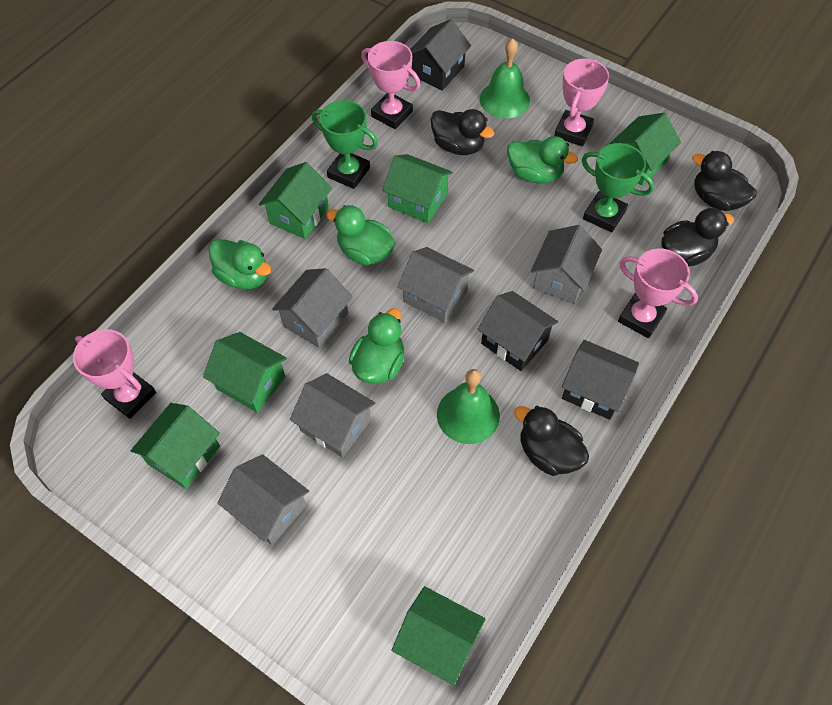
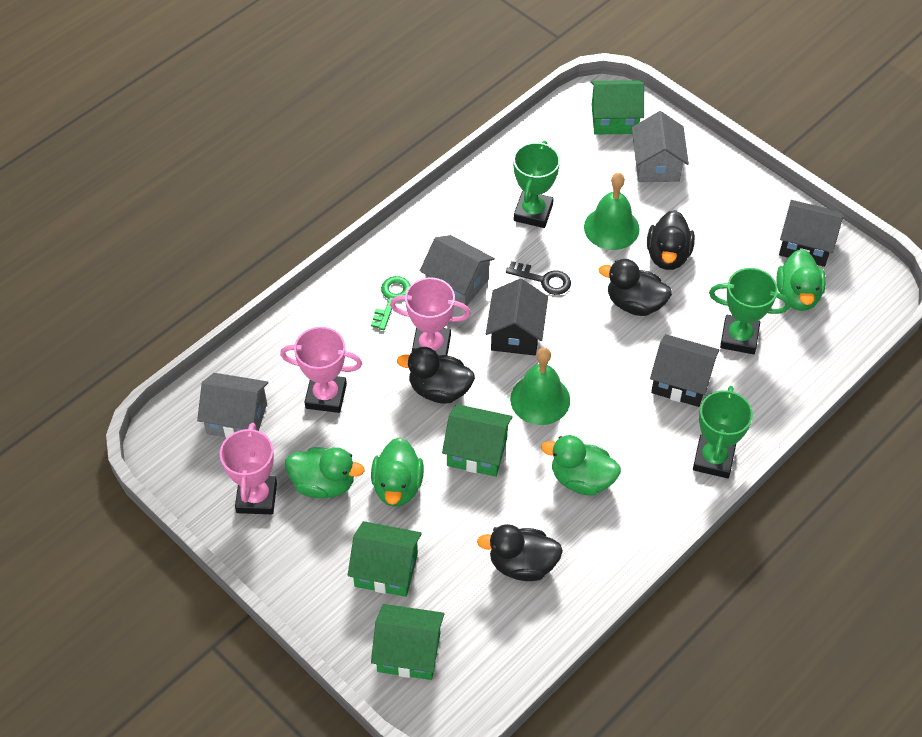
black key: 0 -> 1
green house: 6 -> 4
green key: 0 -> 1
green trophy: 2 -> 3
grey house: 5 -> 3
pink trophy: 4 -> 3

